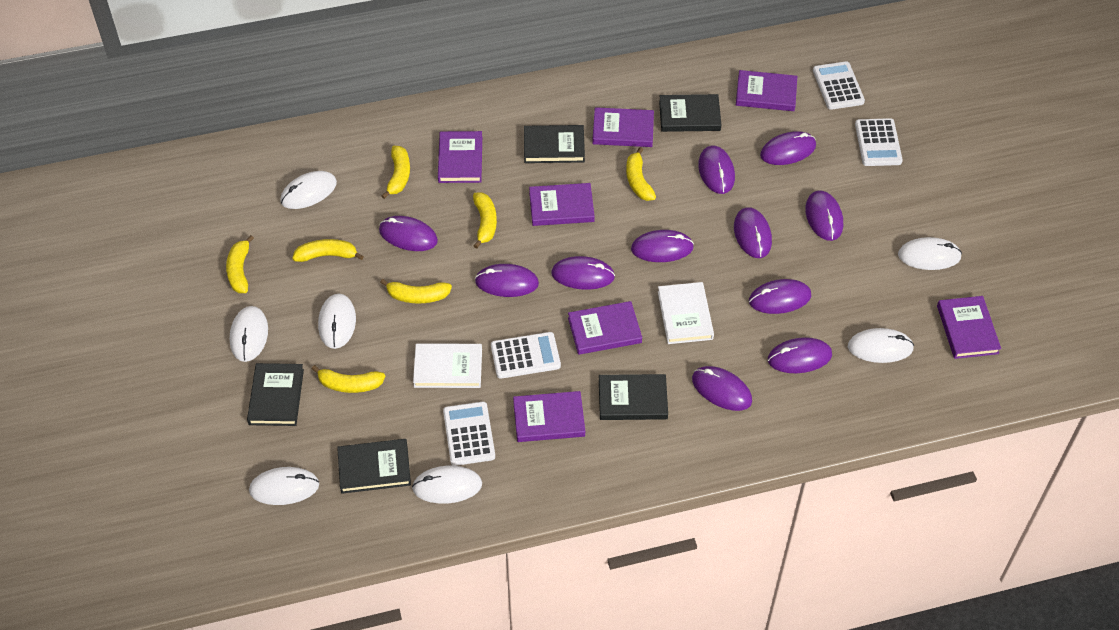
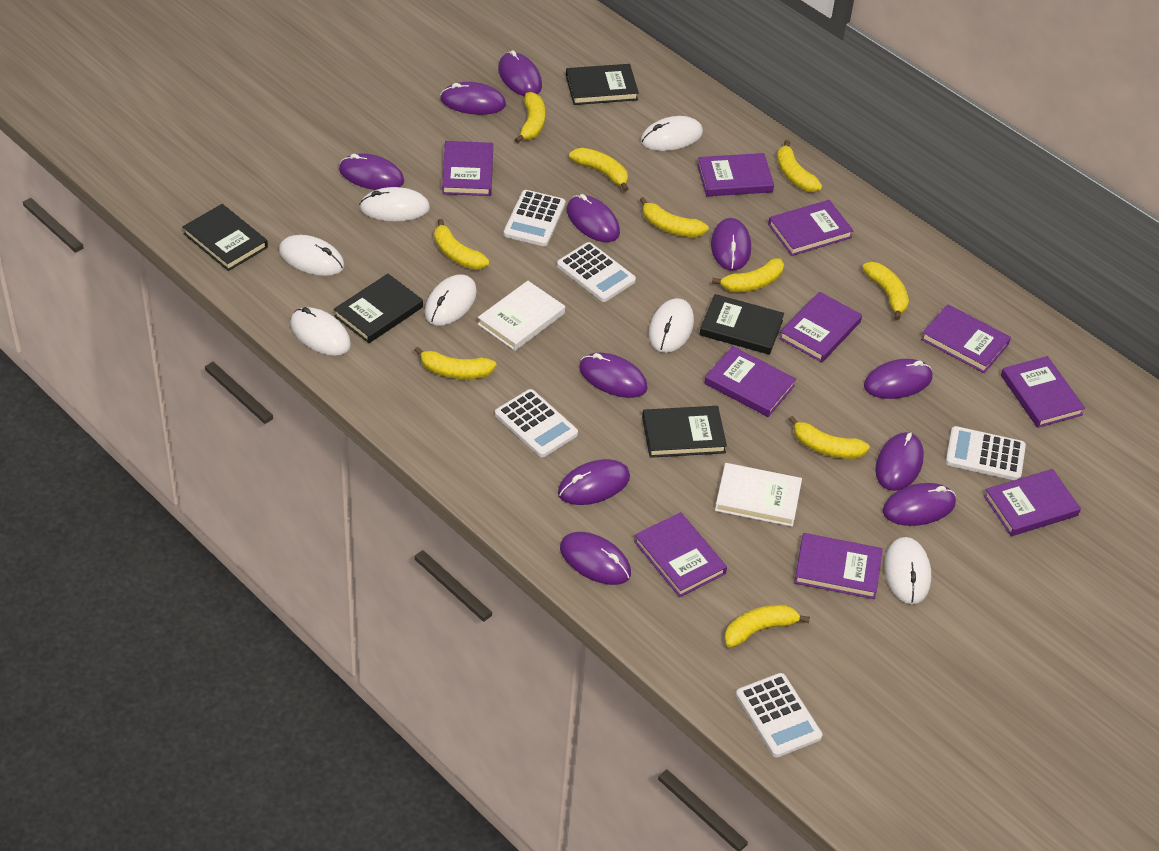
purple book: 7 -> 10
white calculator: 4 -> 5
yellow banana: 7 -> 10

